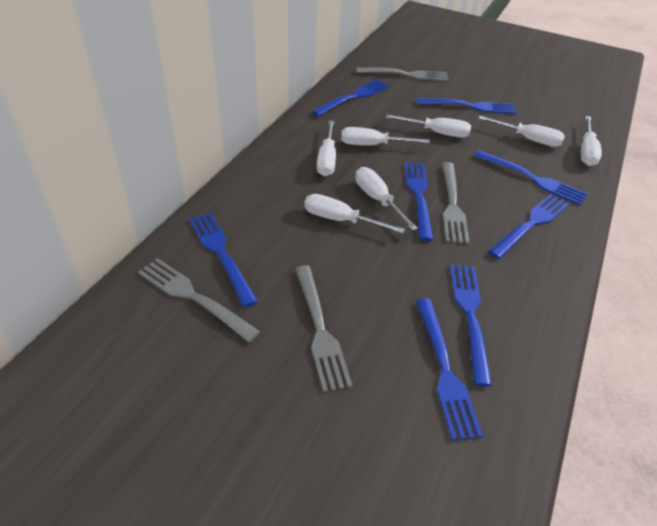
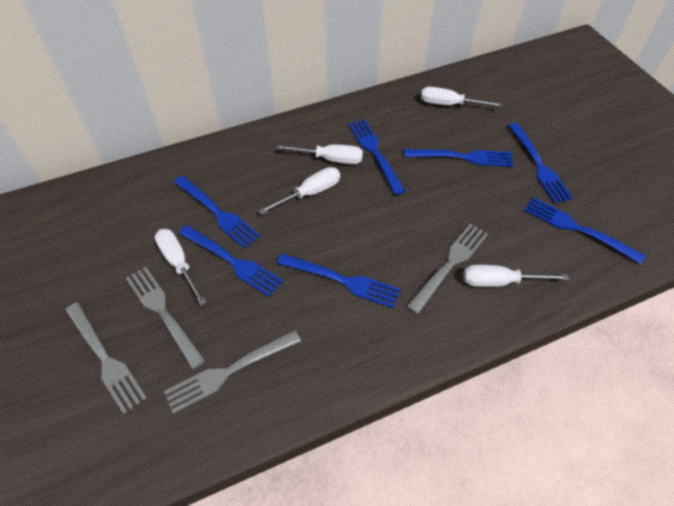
blue fork: 8 -> 7
white screwdriver: 7 -> 5

